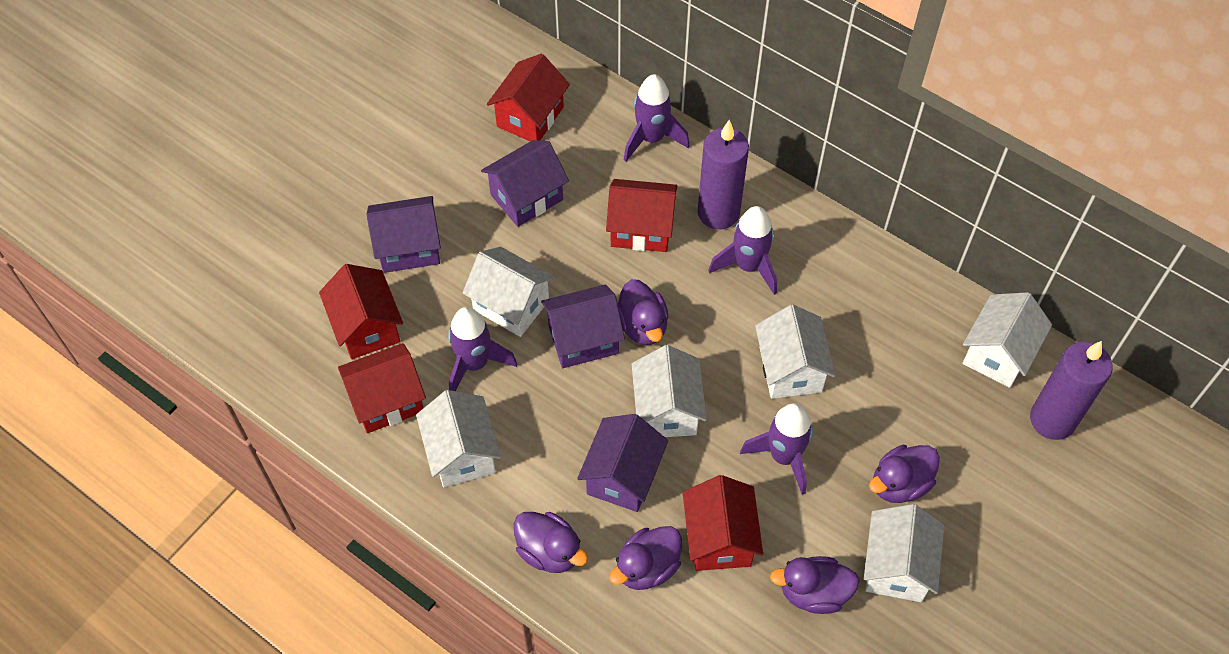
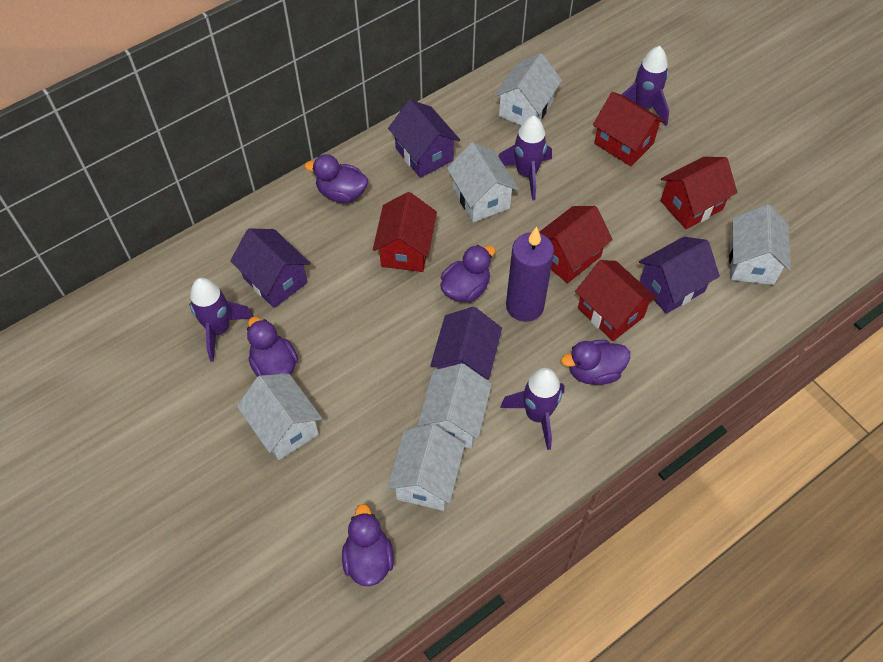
purple candle: 2 -> 1

